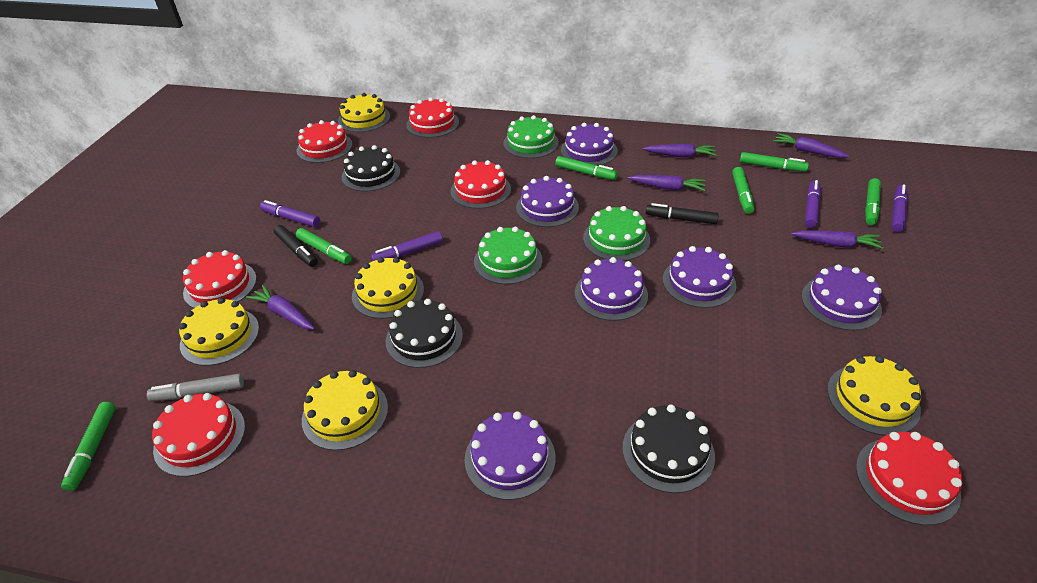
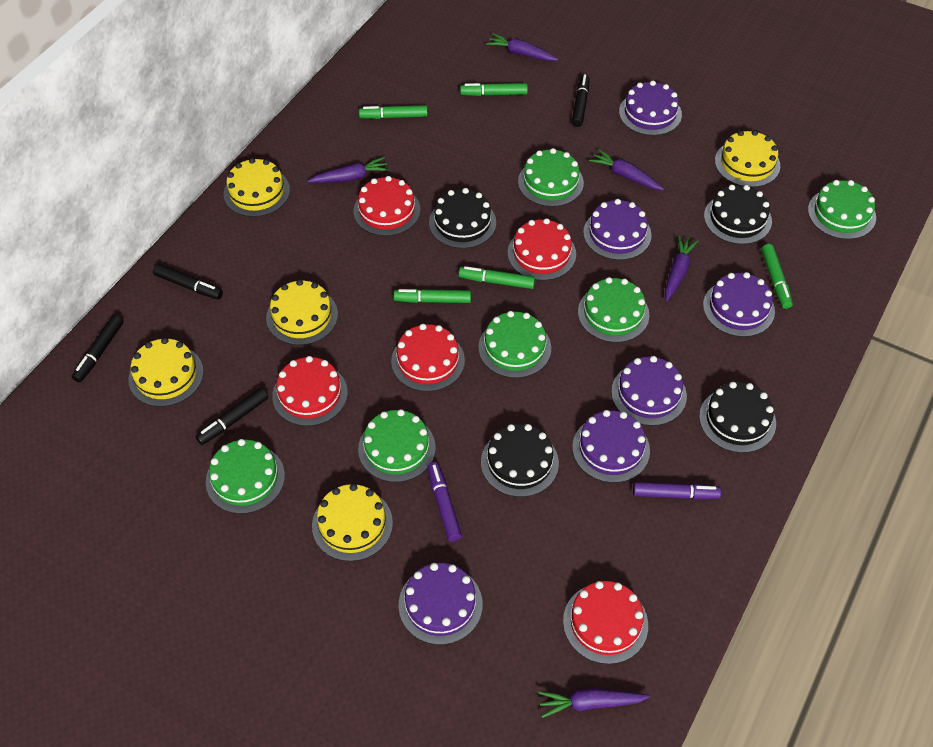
black cake: 3 -> 4
black marker: 2 -> 4
green cake: 3 -> 6
green marker: 6 -> 5
grey marker: 1 -> 0
purple marker: 4 -> 2
red cake: 6 -> 5

